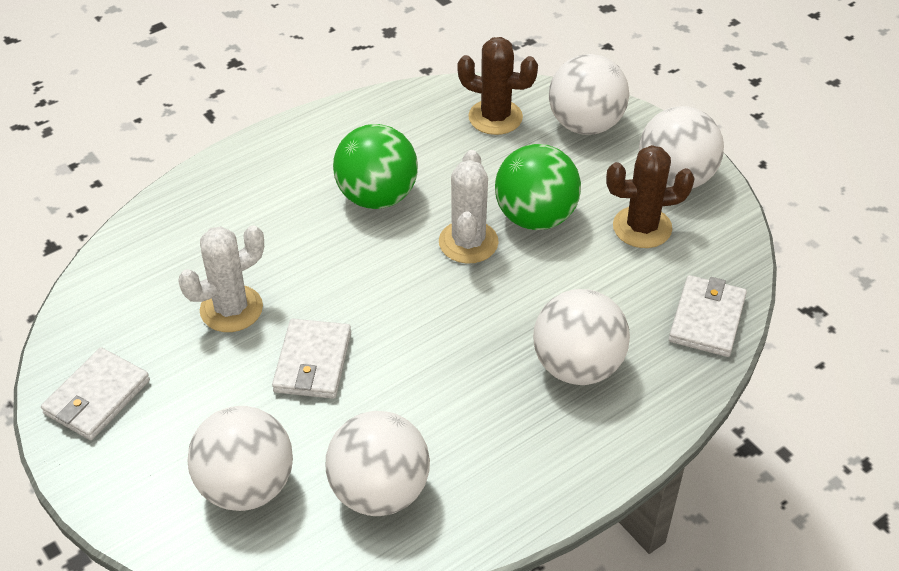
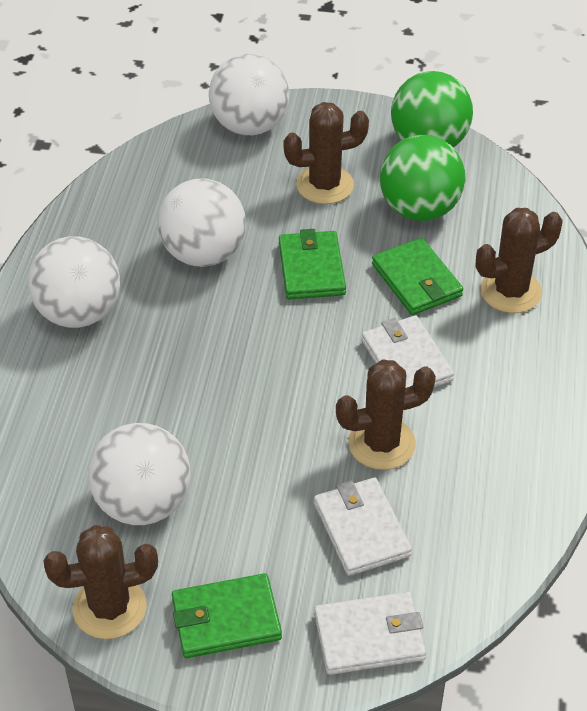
brown cactus: 2 -> 4
green wallet: 0 -> 3
white ball: 5 -> 4
white cactus: 2 -> 0

